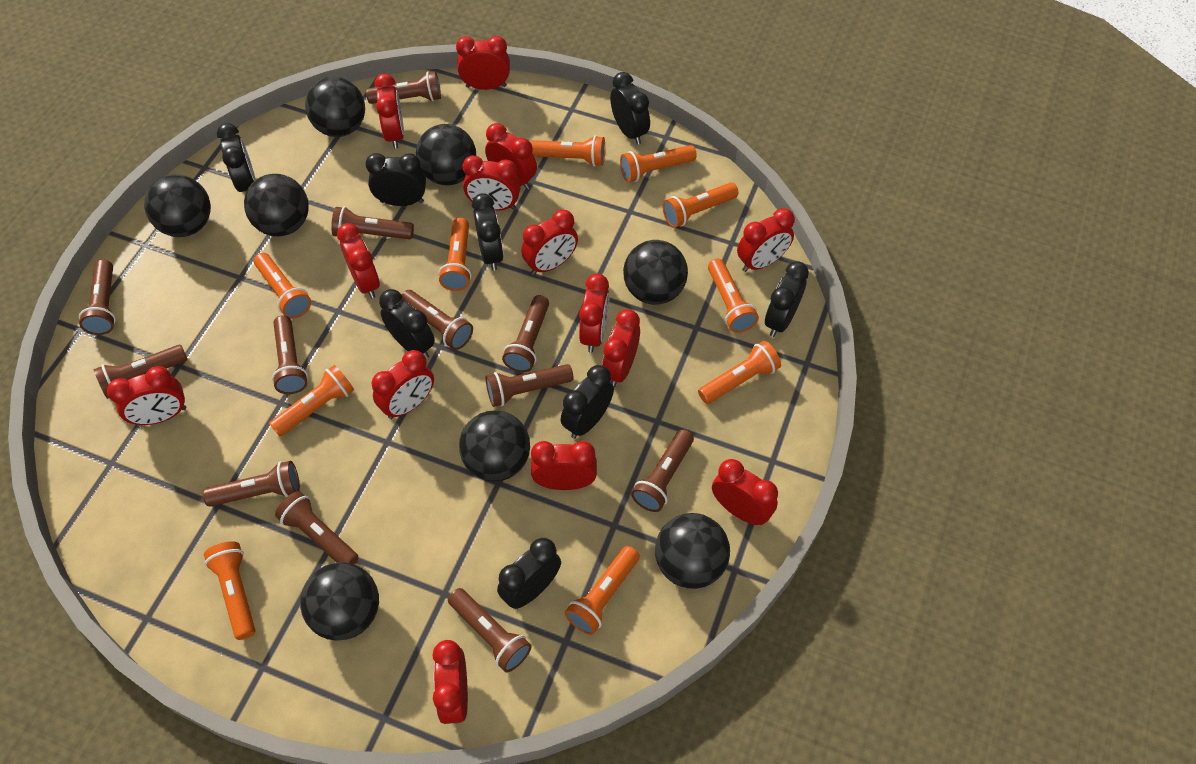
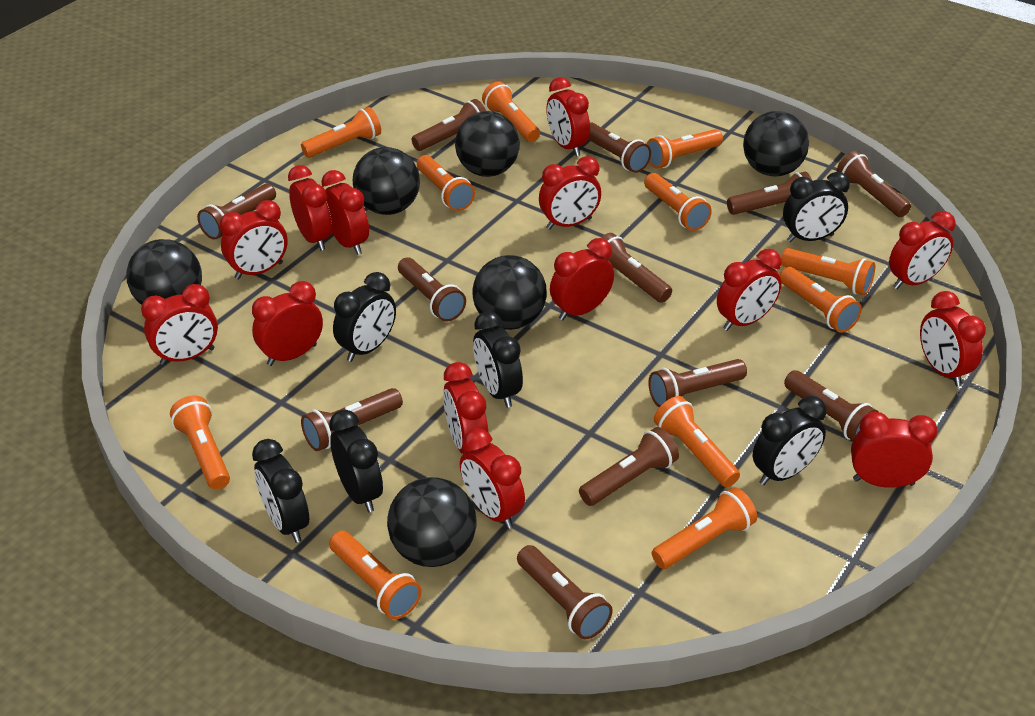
black ball: 8 -> 6
black clock: 8 -> 6
orange flashlight: 10 -> 11

